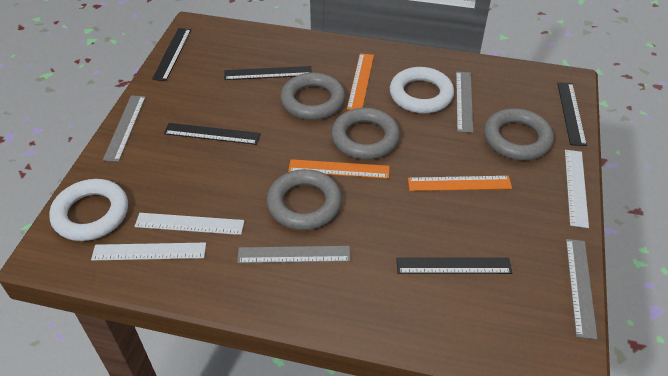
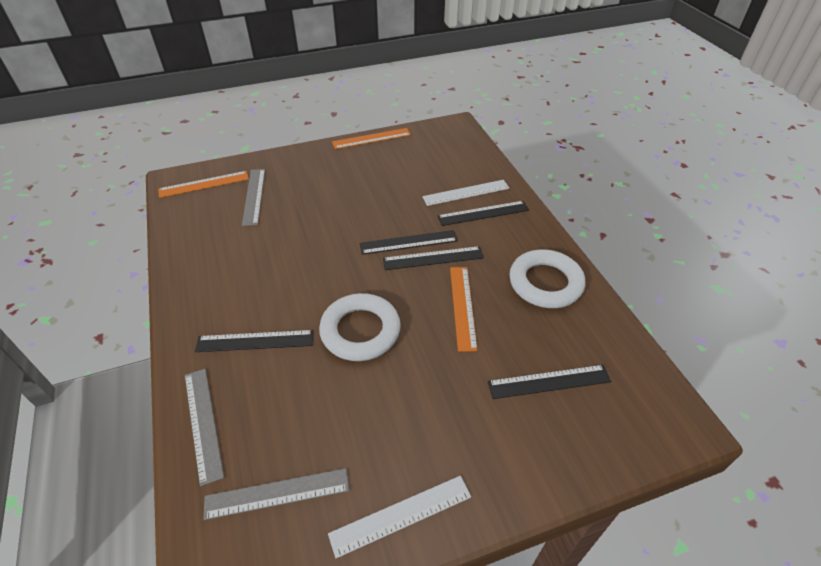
grey ring: 4 -> 0
grey ruler: 4 -> 3
white ruler: 3 -> 2

